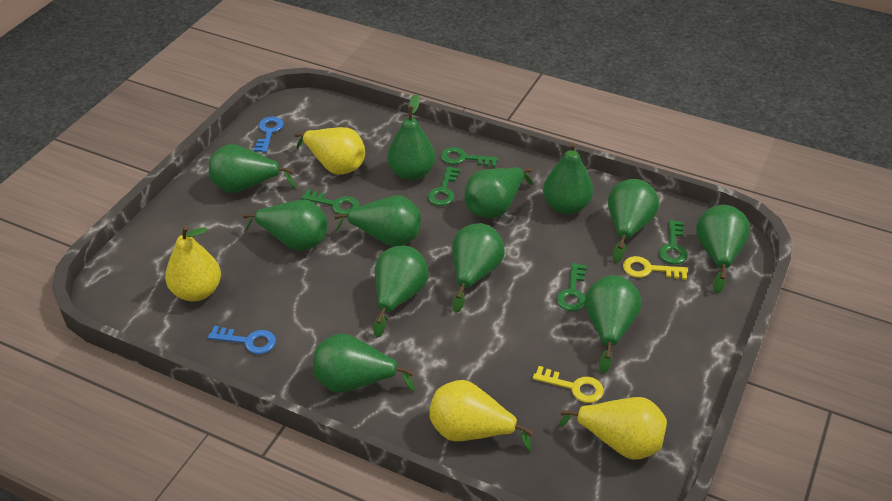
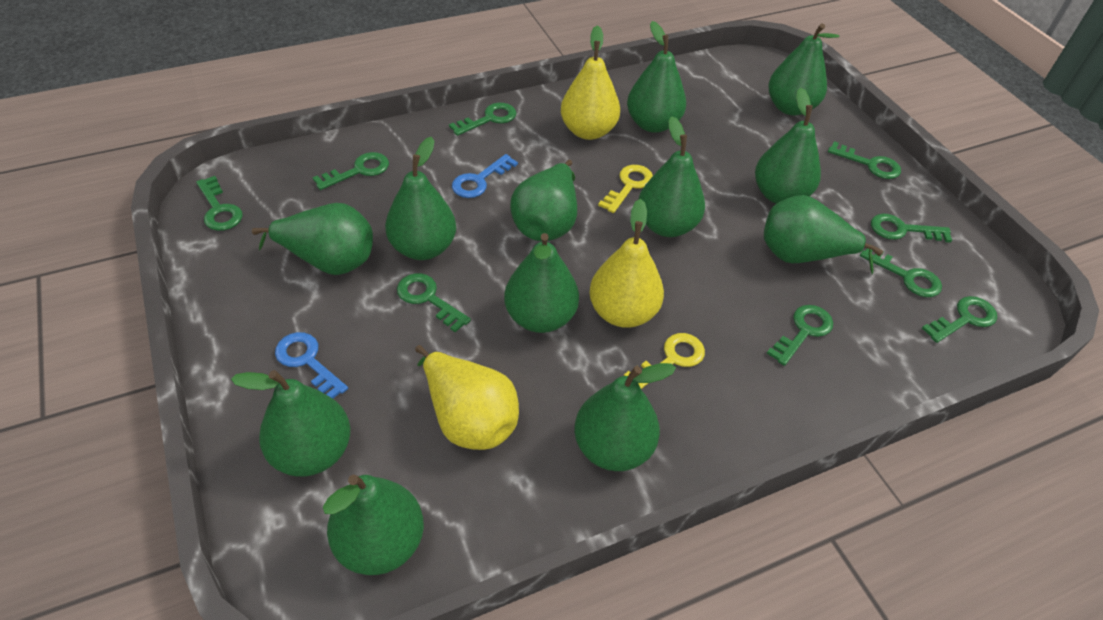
green key: 5 -> 9
yellow pear: 4 -> 3

